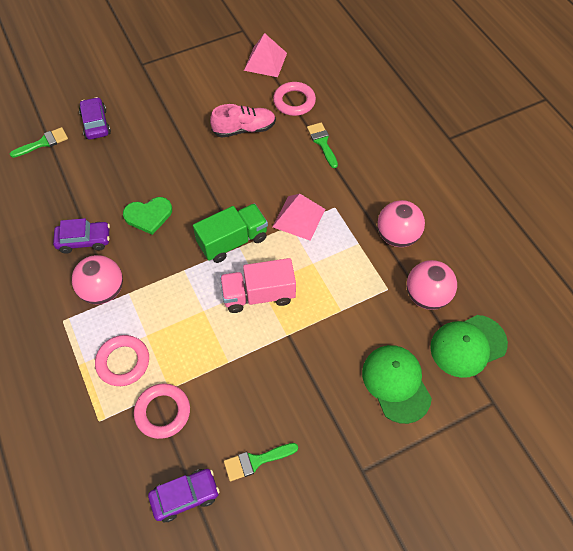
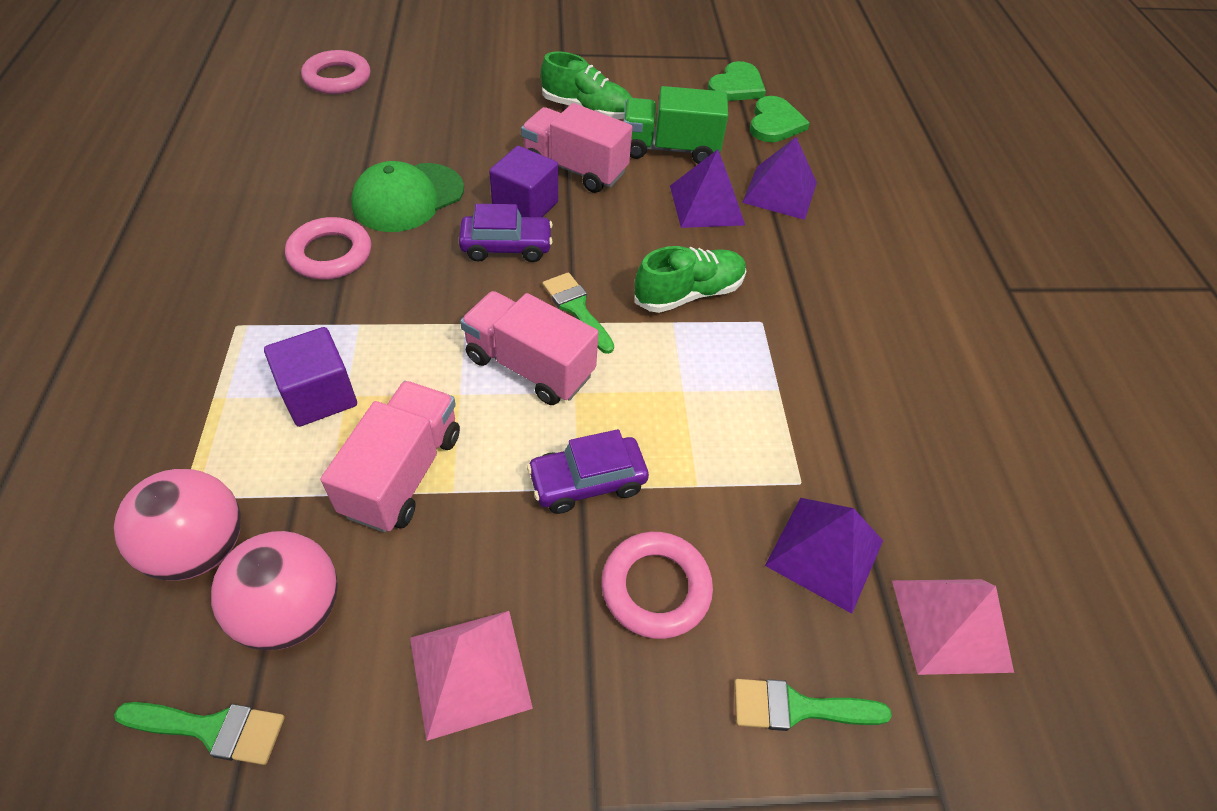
green cap: 2 -> 1
green heart: 1 -> 2
green shoe: 0 -> 2
pink ball: 3 -> 2
pink shoe: 1 -> 0
pink truck: 1 -> 3
purple car: 3 -> 2
purple cube: 0 -> 2
purple pyramid: 0 -> 3

